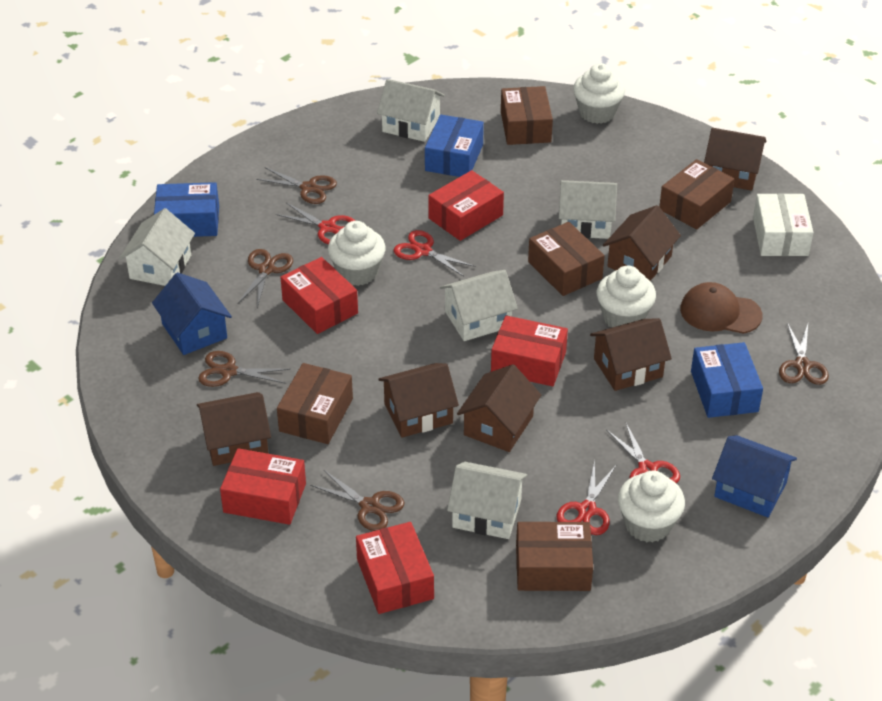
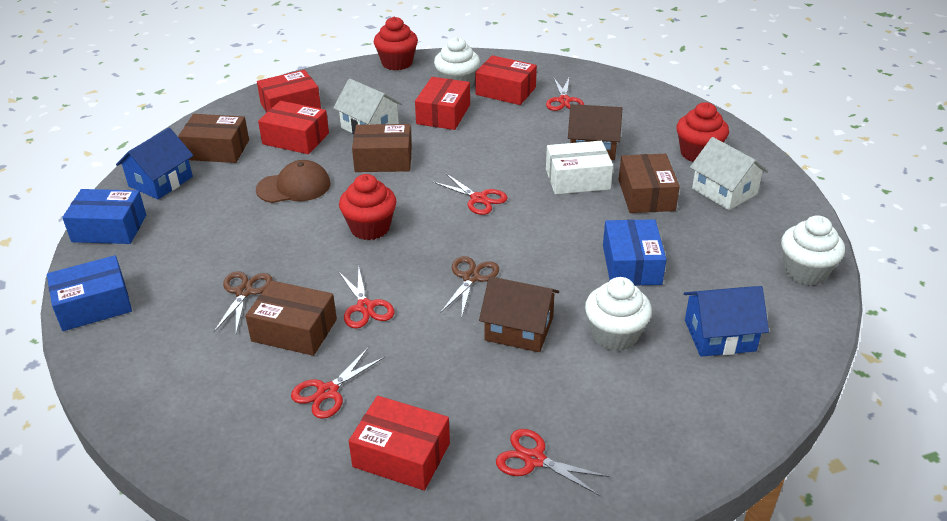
brown box: 5 -> 4
brown house: 6 -> 2
brown scissors: 5 -> 2
red cupcake: 0 -> 3
red scissors: 4 -> 5
white cupcake: 4 -> 3
white house: 5 -> 2

